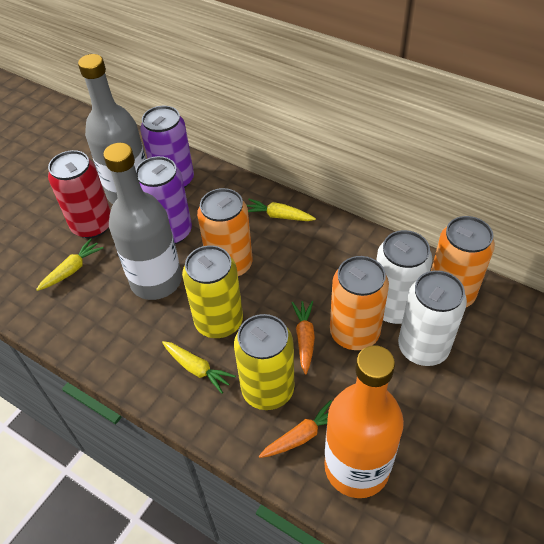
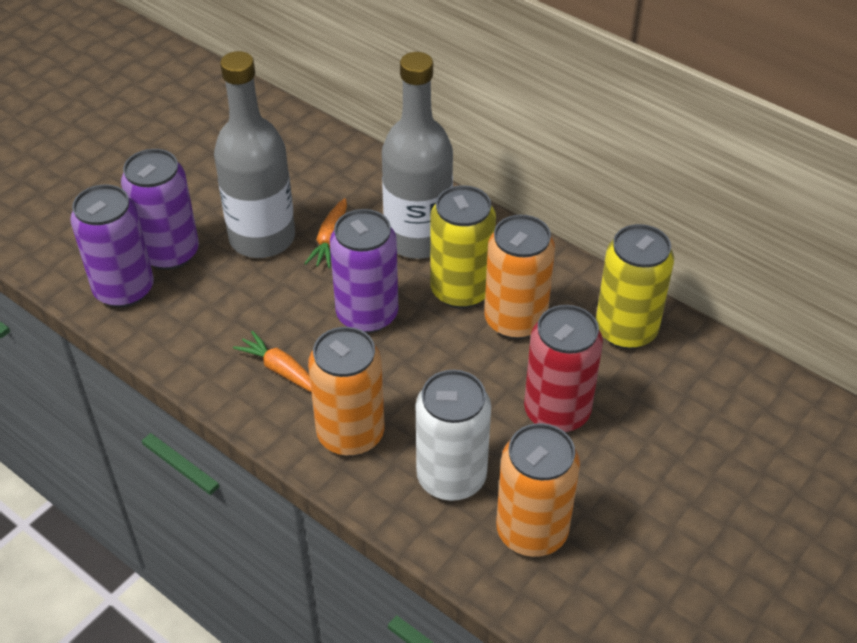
orange bottle: 1 -> 0
purple can: 2 -> 3
white can: 2 -> 1
yellow carrot: 3 -> 0

